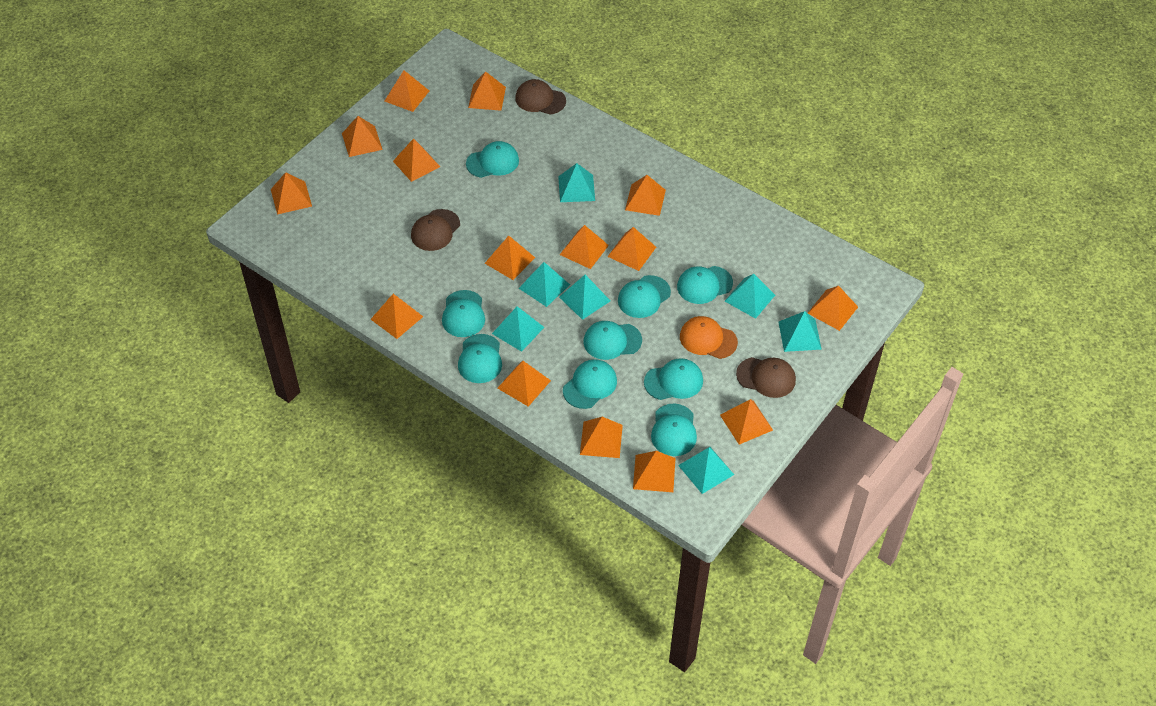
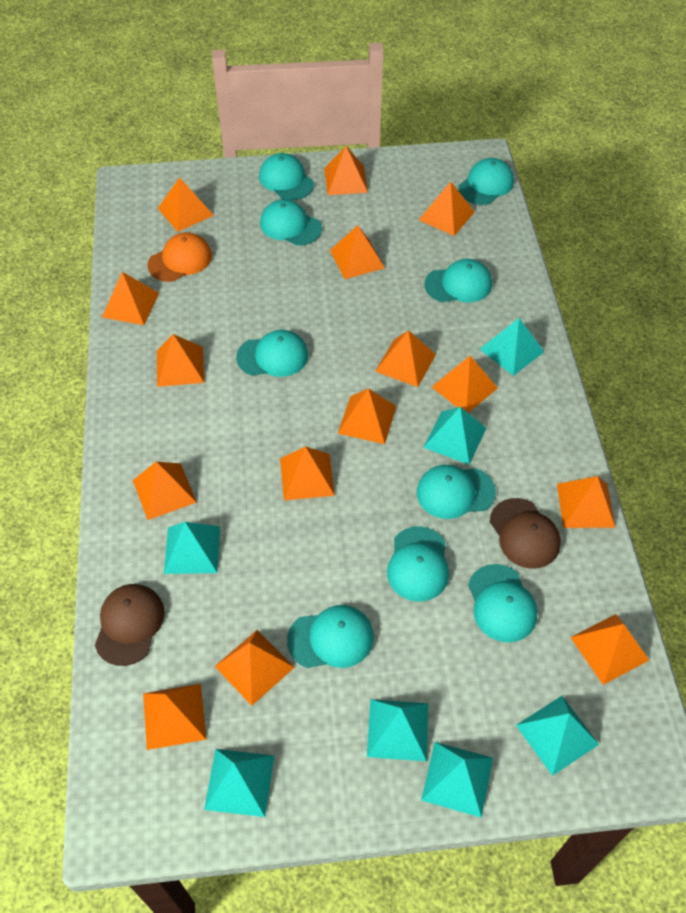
brown cap: 3 -> 2

